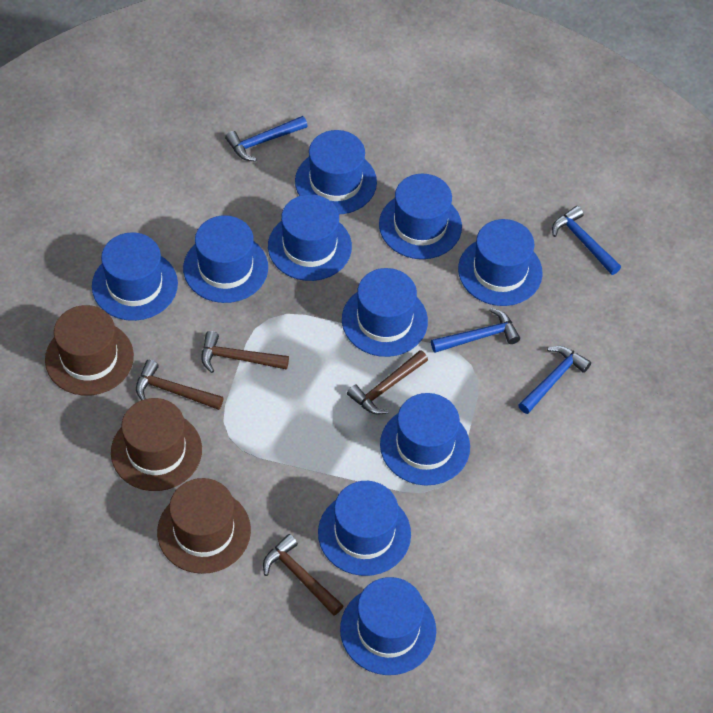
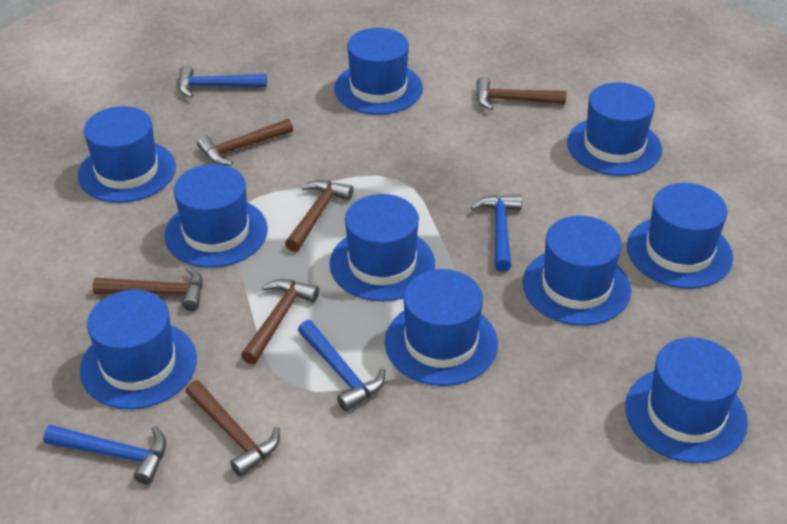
brown hammer: 4 -> 6
brown hat: 3 -> 0

